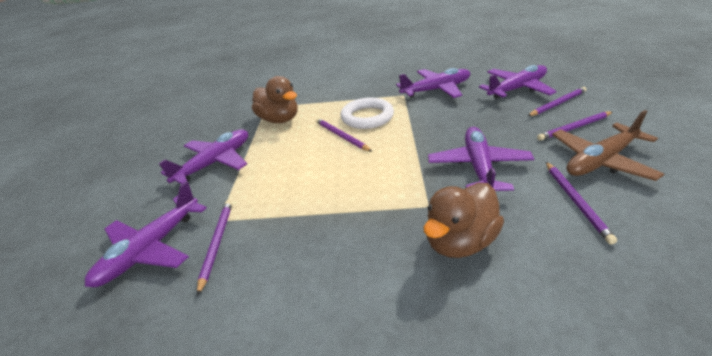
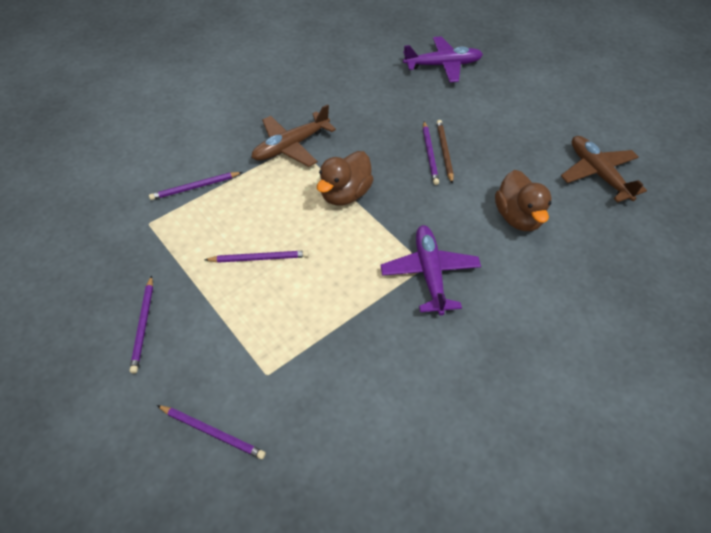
brown pencil: 0 -> 1
brown plane: 1 -> 2
purple plane: 5 -> 2
white ring: 1 -> 0

